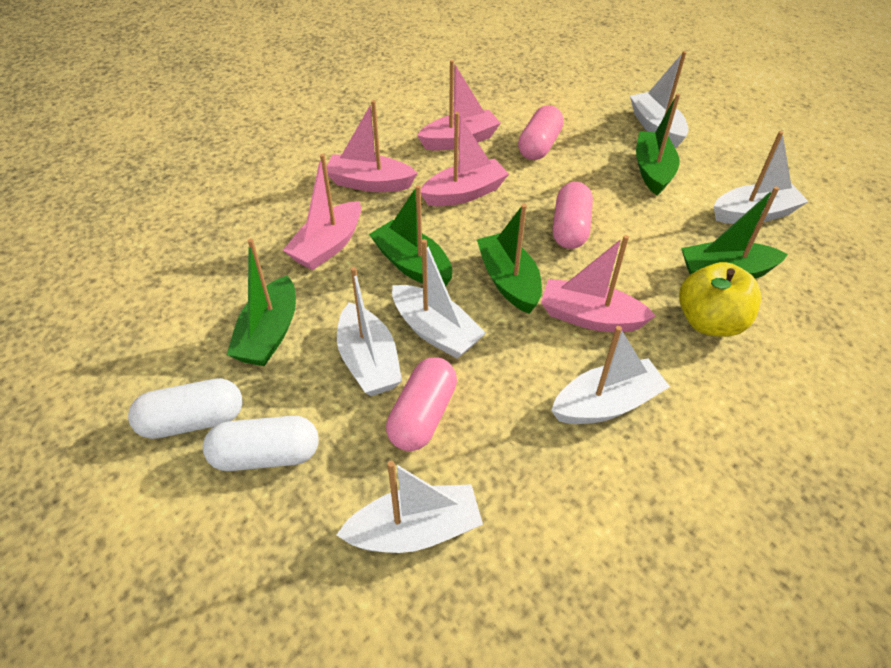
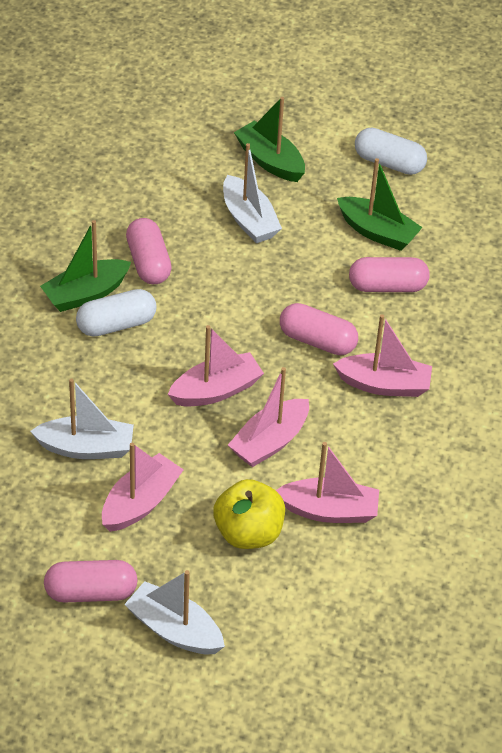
green boat: 5 -> 3
pink capsule: 3 -> 4
white boat: 6 -> 3

